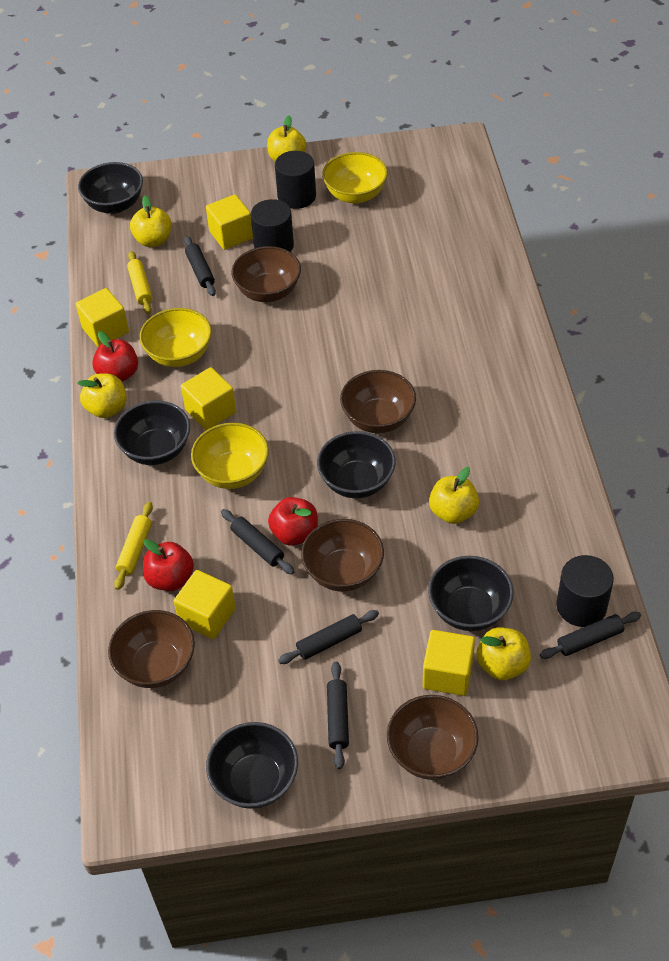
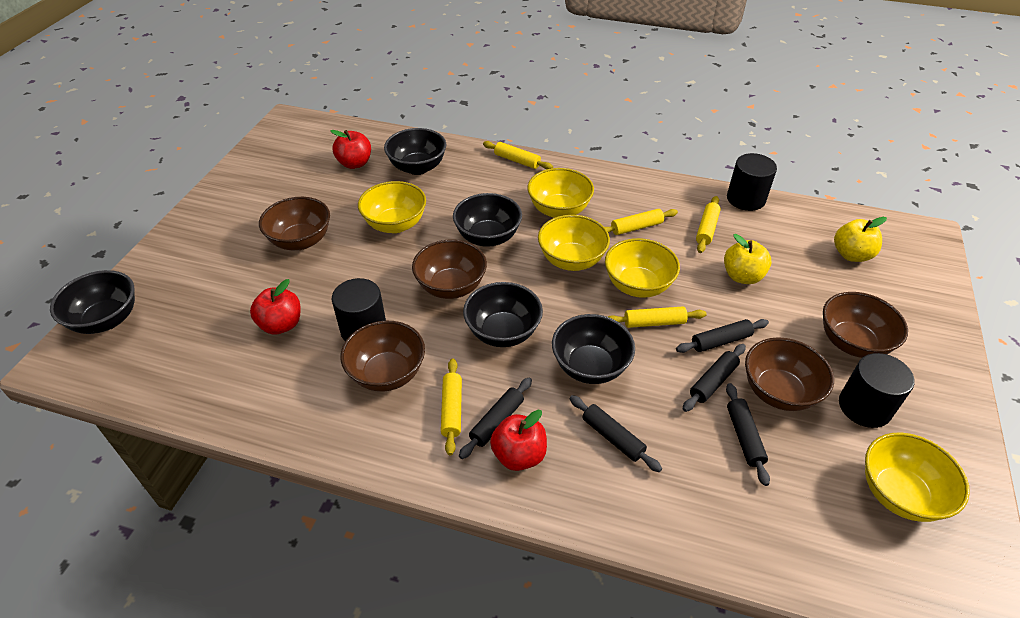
yellow apple: 5 -> 2
yellow bowl: 3 -> 5
yellow cube: 5 -> 0
yellow rolling pin: 2 -> 5

